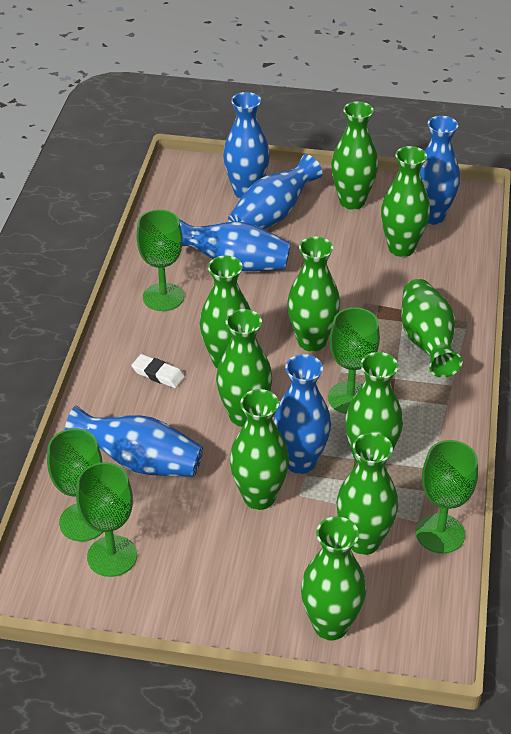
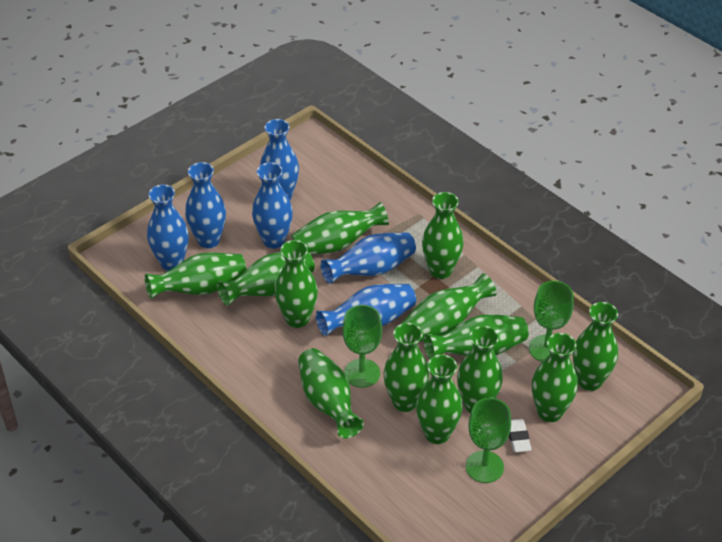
green goblet: 5 -> 3
green vase: 10 -> 13

